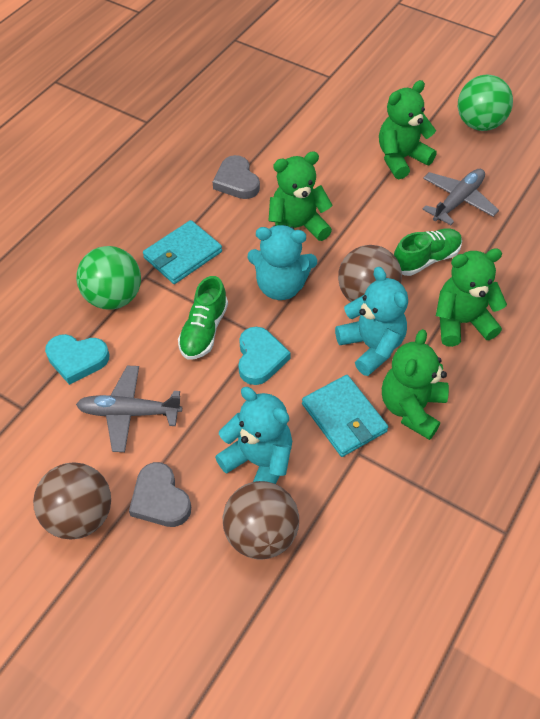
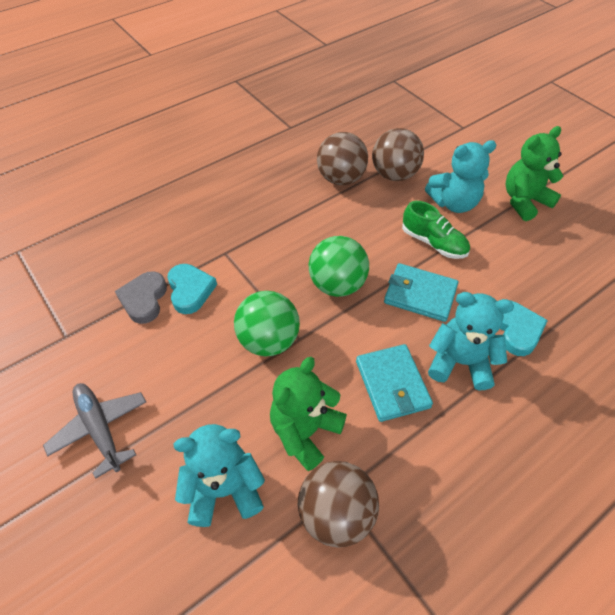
green shoe: 2 -> 1
green teddy bear: 4 -> 2
grey heart: 2 -> 1
grey plane: 2 -> 1

